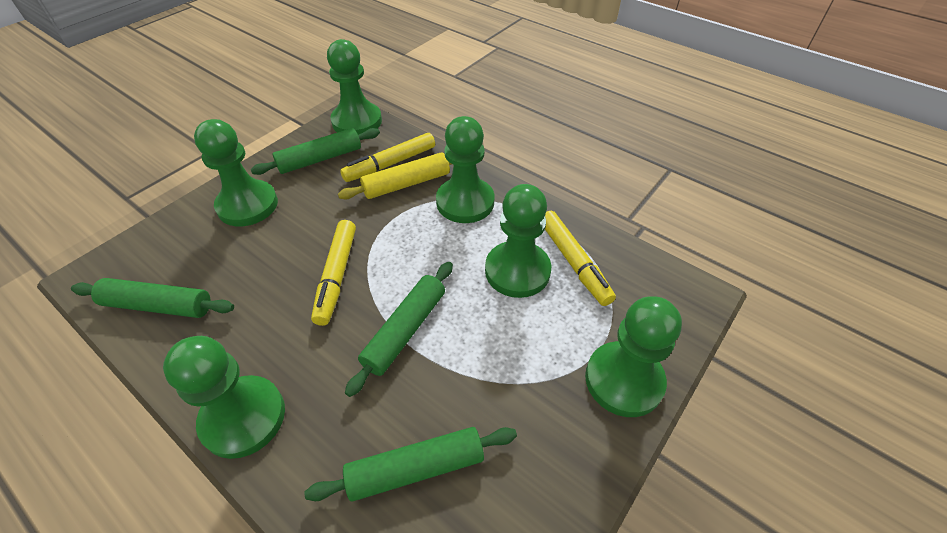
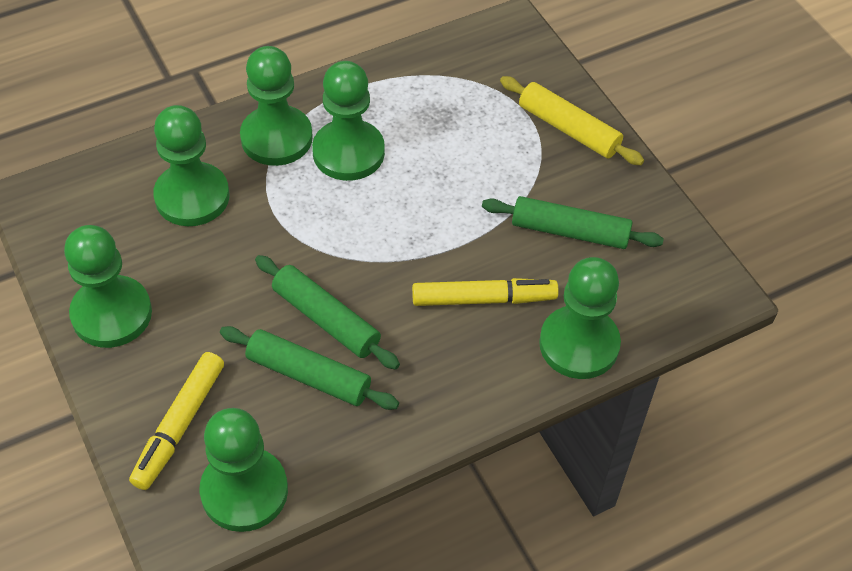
green rolling pin: 4 -> 3
yellow marker: 3 -> 2

